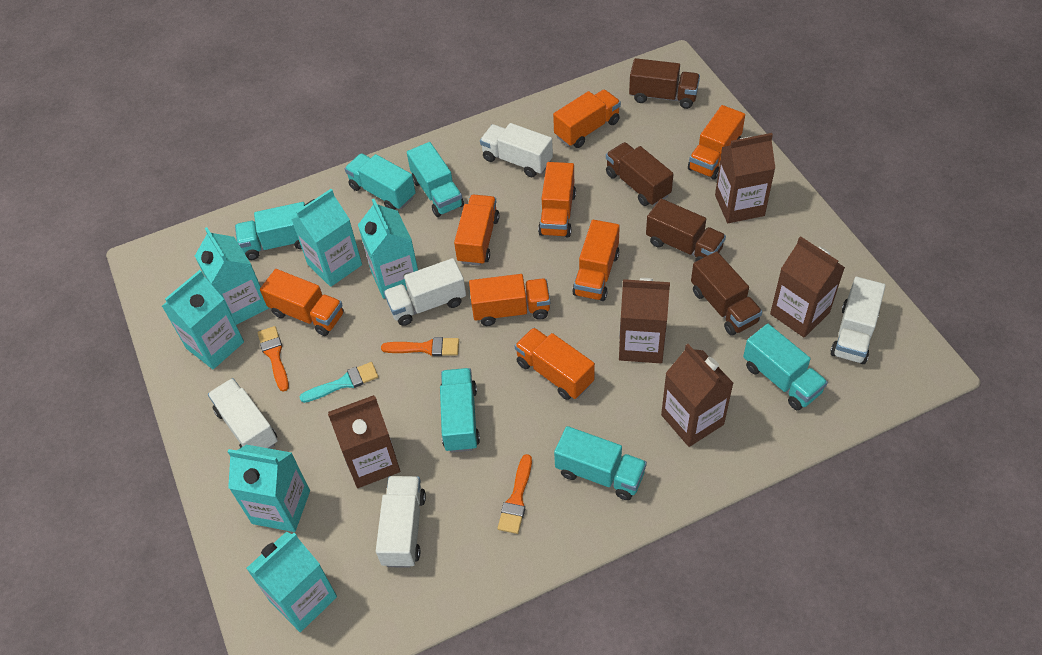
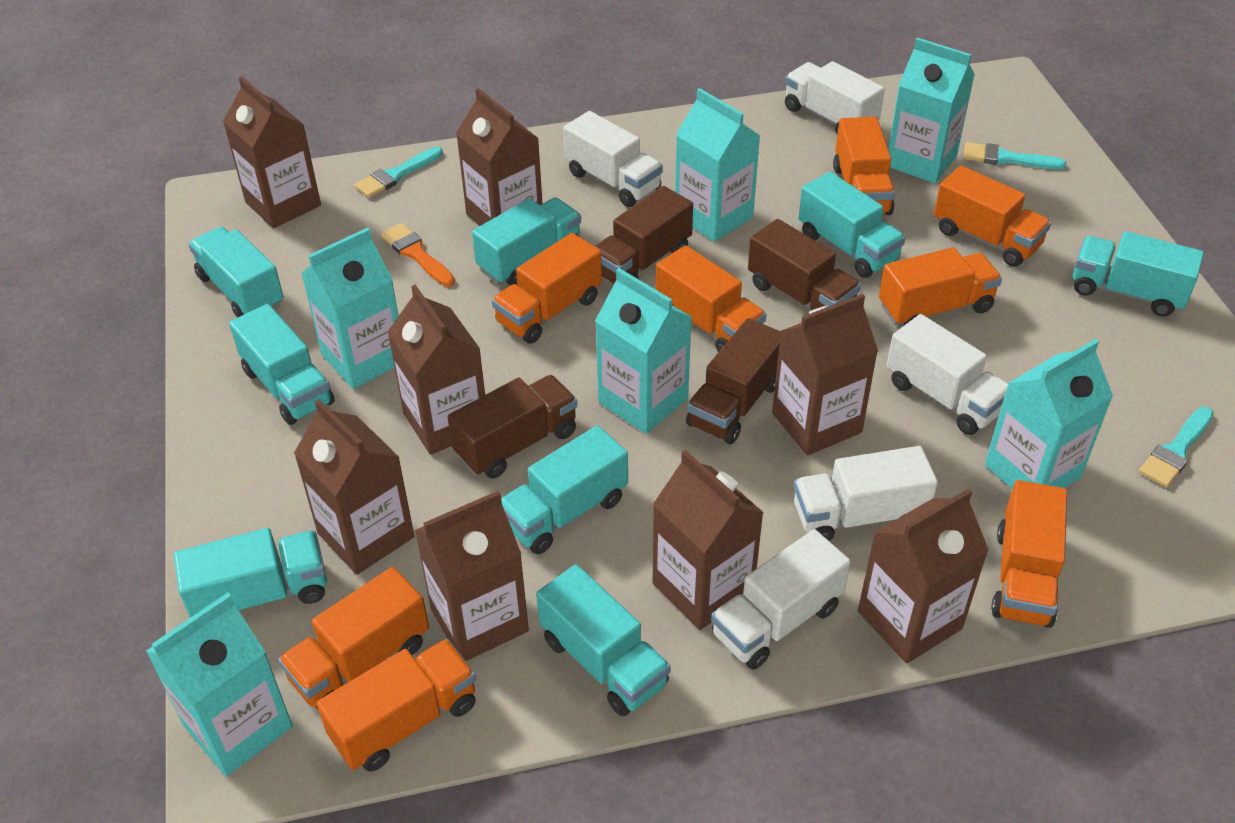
brown carton: 5 -> 8
orange brush: 3 -> 1
turquoise brush: 1 -> 3
turquoise truck: 6 -> 8

